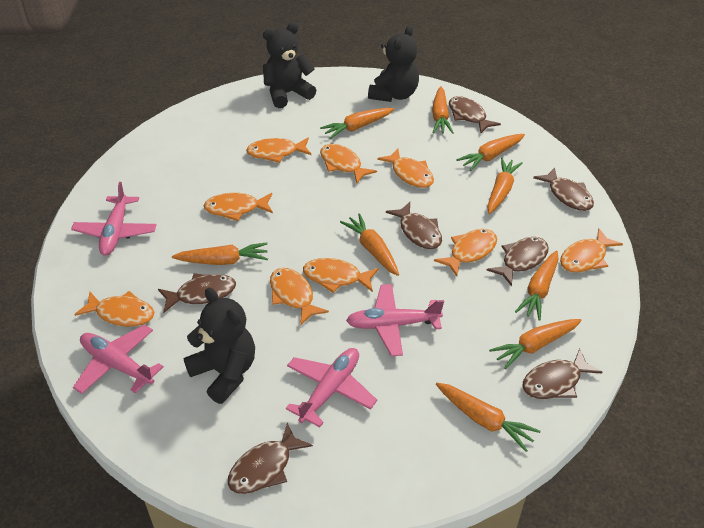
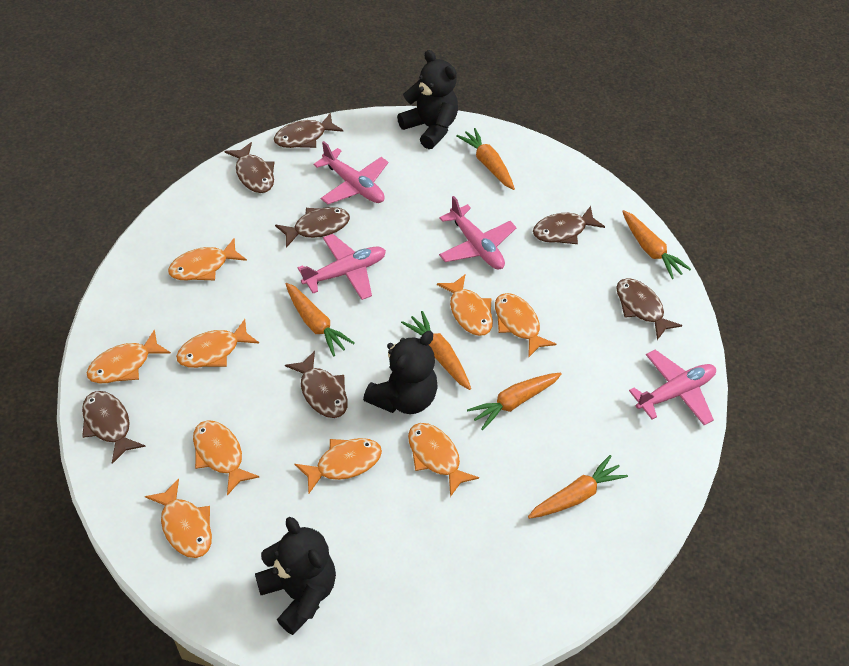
orange carrot: 9 -> 6

